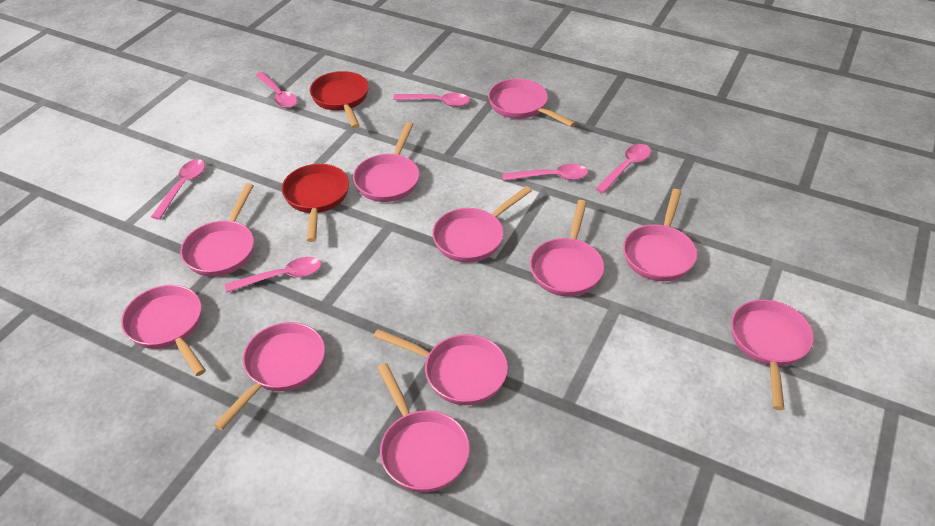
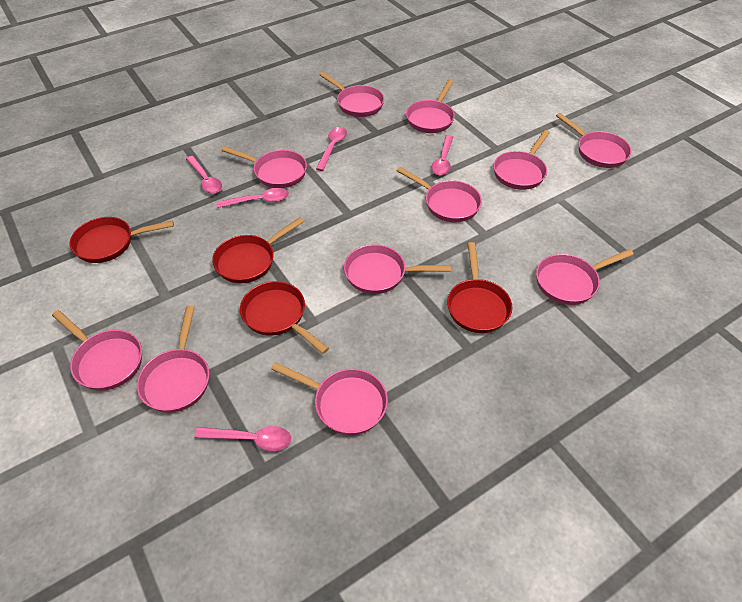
pink spoon: 6 -> 5
red pan: 2 -> 4

